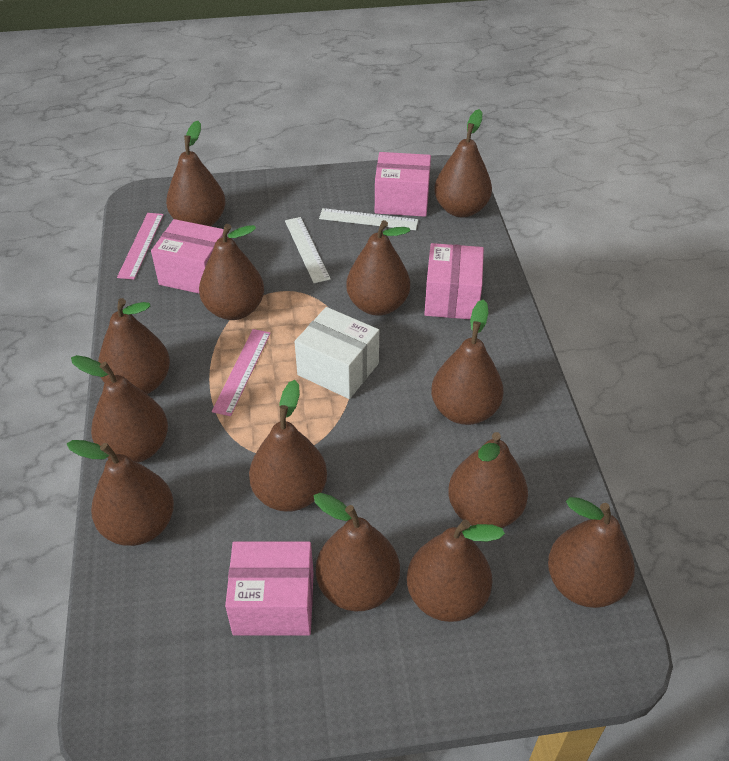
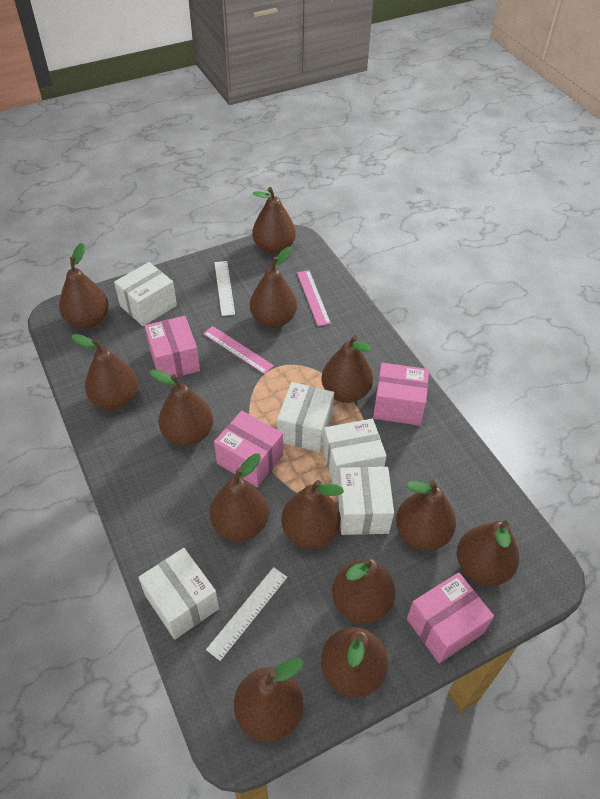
white box: 1 -> 5

